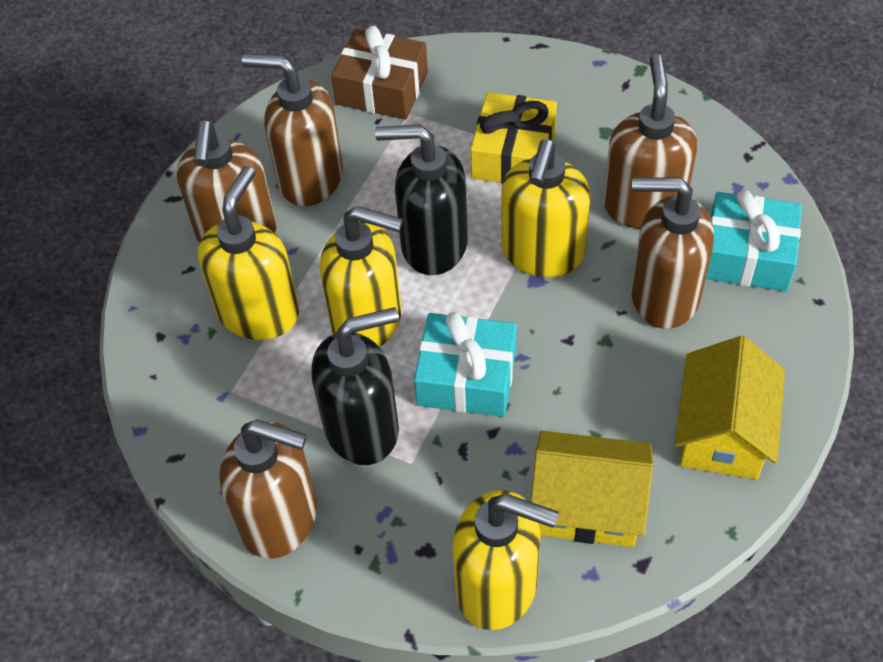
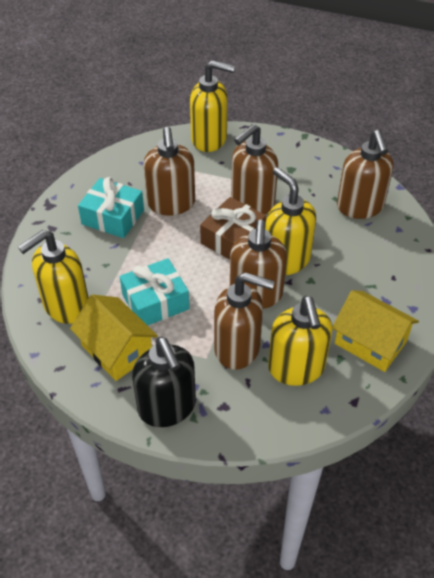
black soap dispenser: 2 -> 1
yellow gift: 1 -> 0

